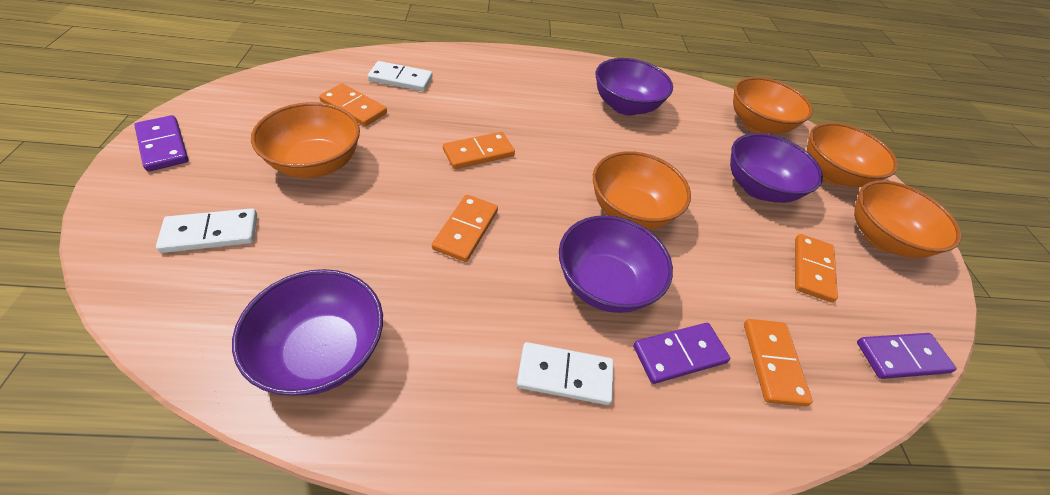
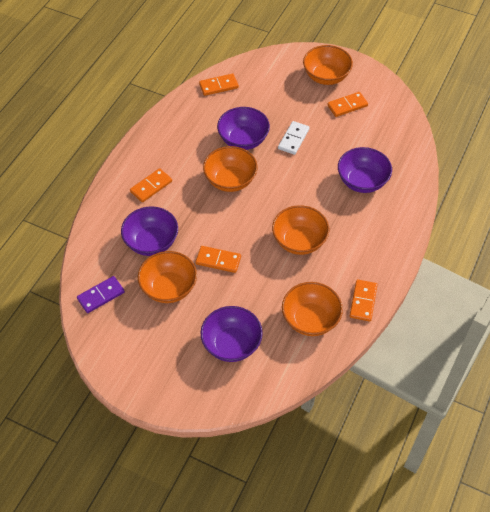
purple domino: 3 -> 1
white domino: 3 -> 1

